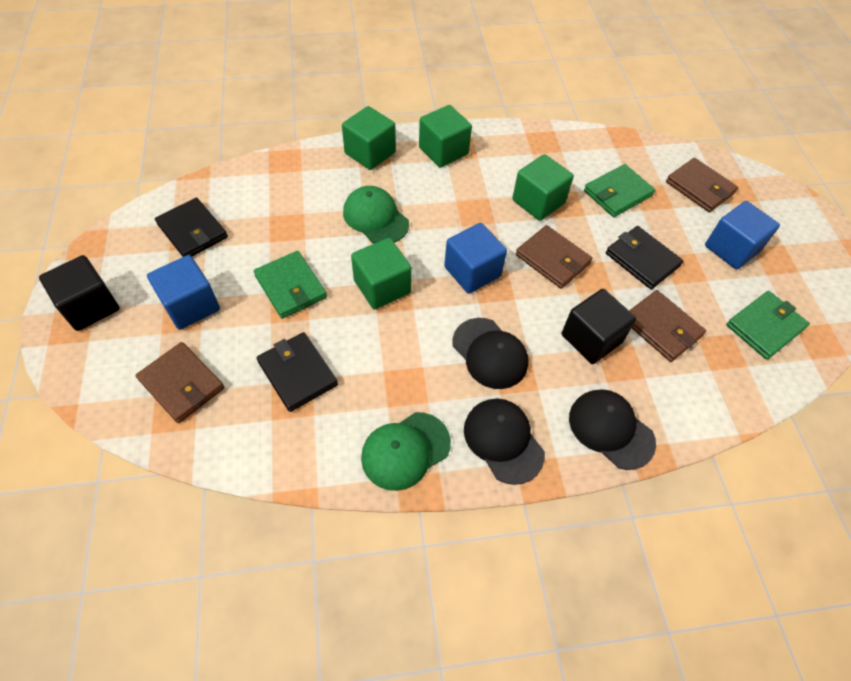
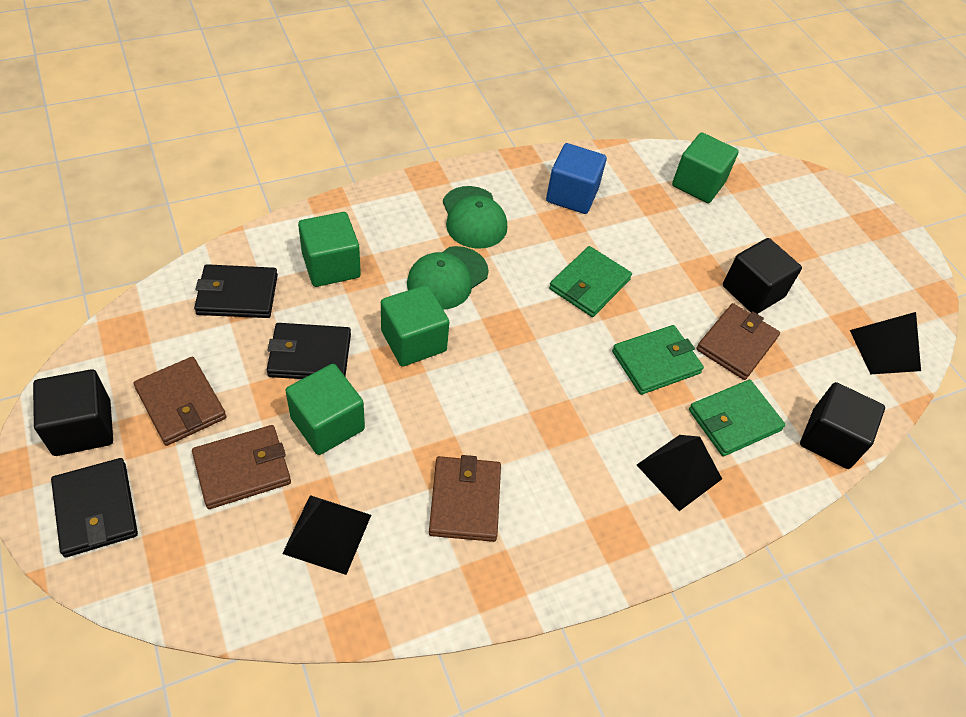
black cap: 3 -> 0
black cube: 2 -> 3
black pyramid: 0 -> 3
blue cube: 3 -> 1

